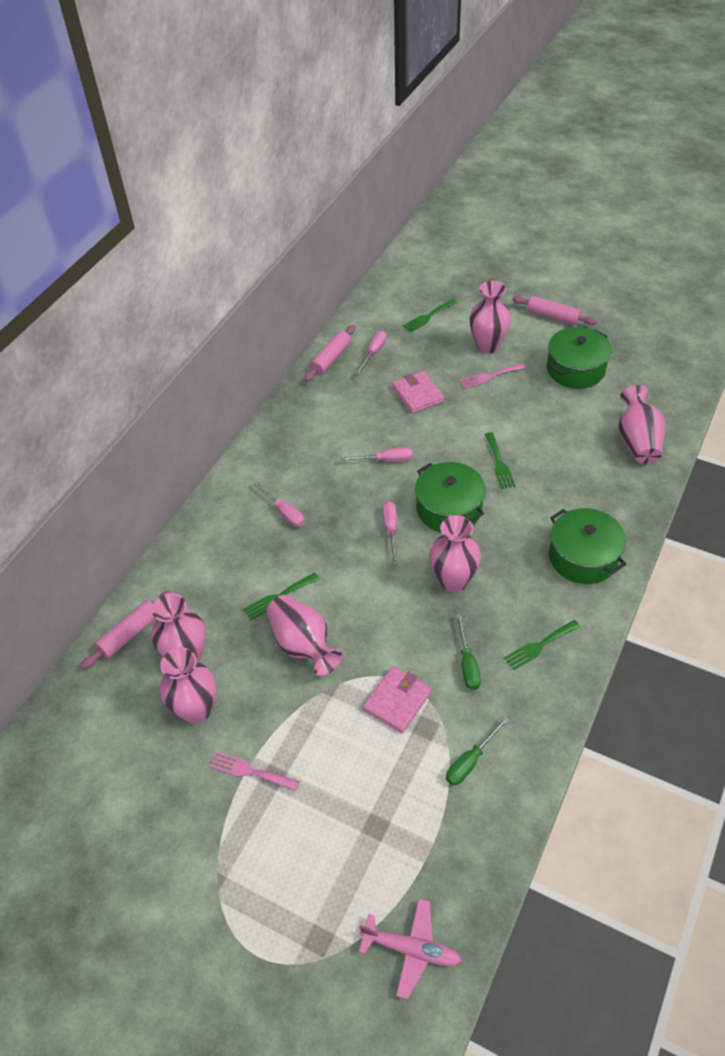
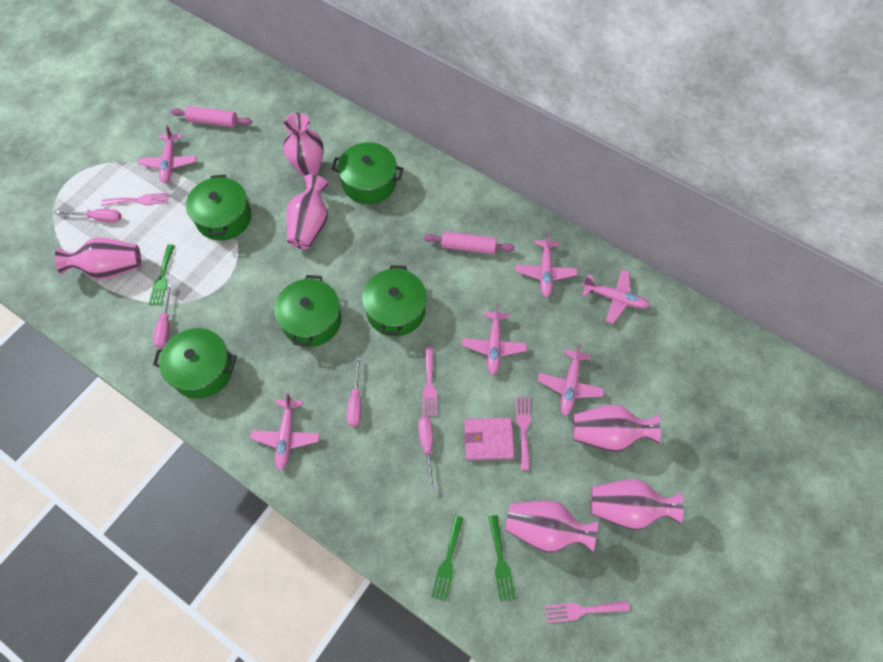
green fork: 4 -> 3
green pot: 3 -> 5
green screwdriver: 2 -> 0
pink fork: 2 -> 4
pink plane: 1 -> 6
pink rolling pin: 3 -> 2
pink wallet: 2 -> 1

